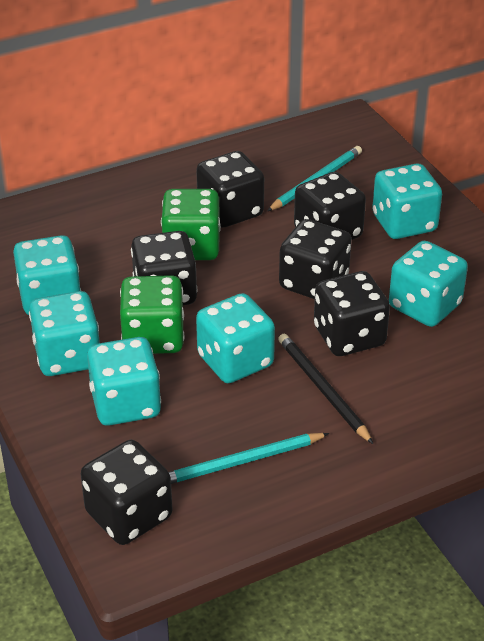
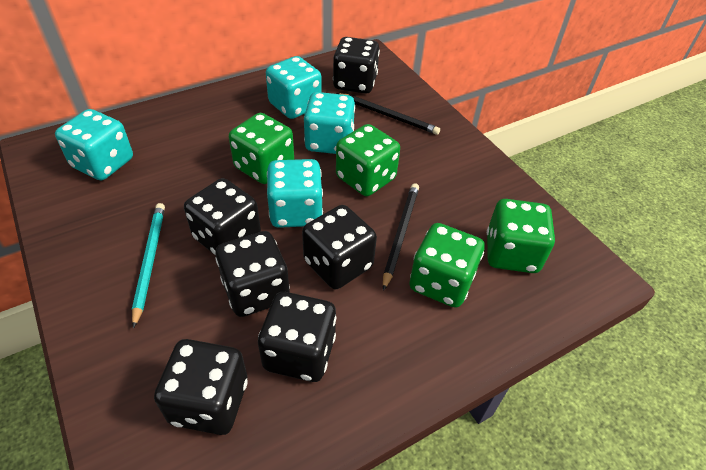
black pencil: 1 -> 2
green dice: 2 -> 4
turquoise dice: 6 -> 4
turquoise pencil: 2 -> 1

